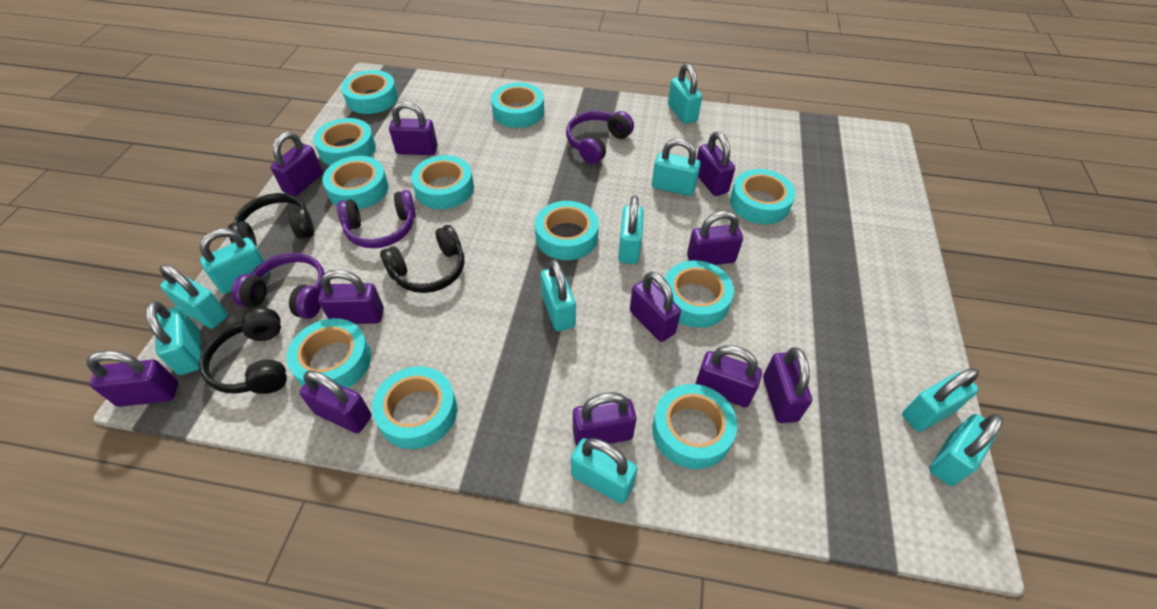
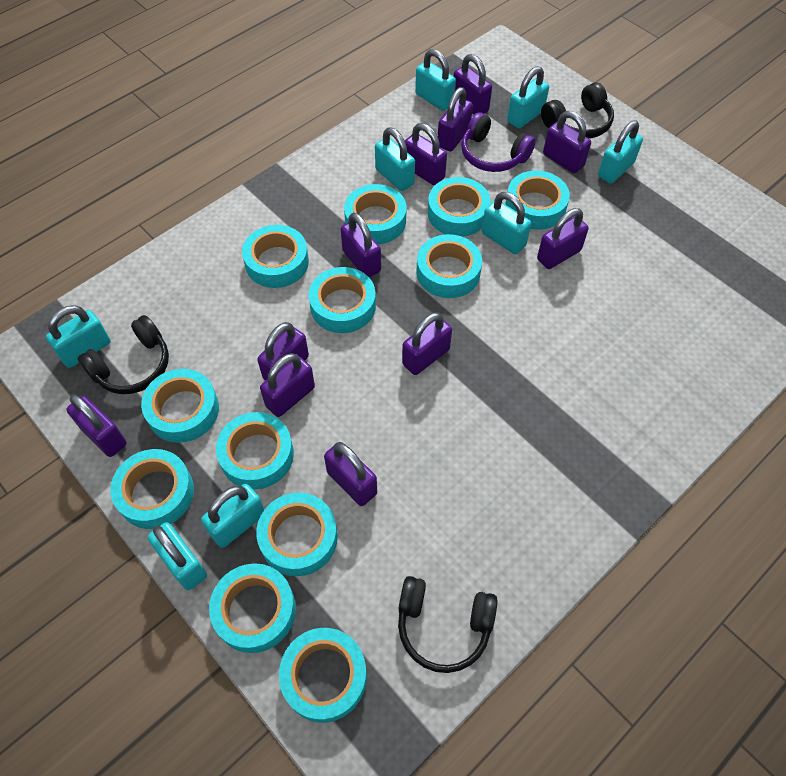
purple headphones: 3 -> 1
turquoise padlock: 10 -> 8
turquoise tape: 11 -> 12

